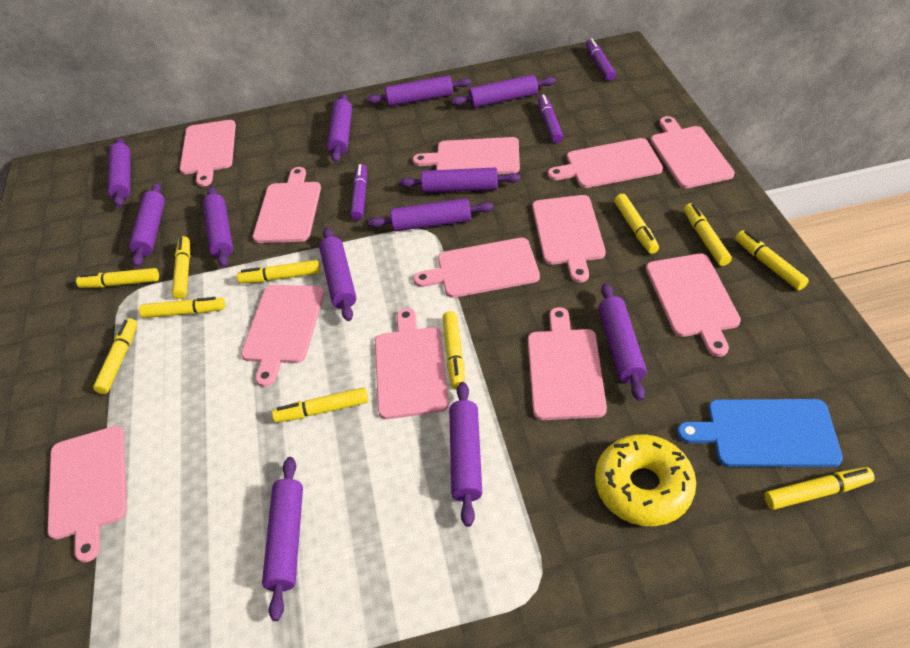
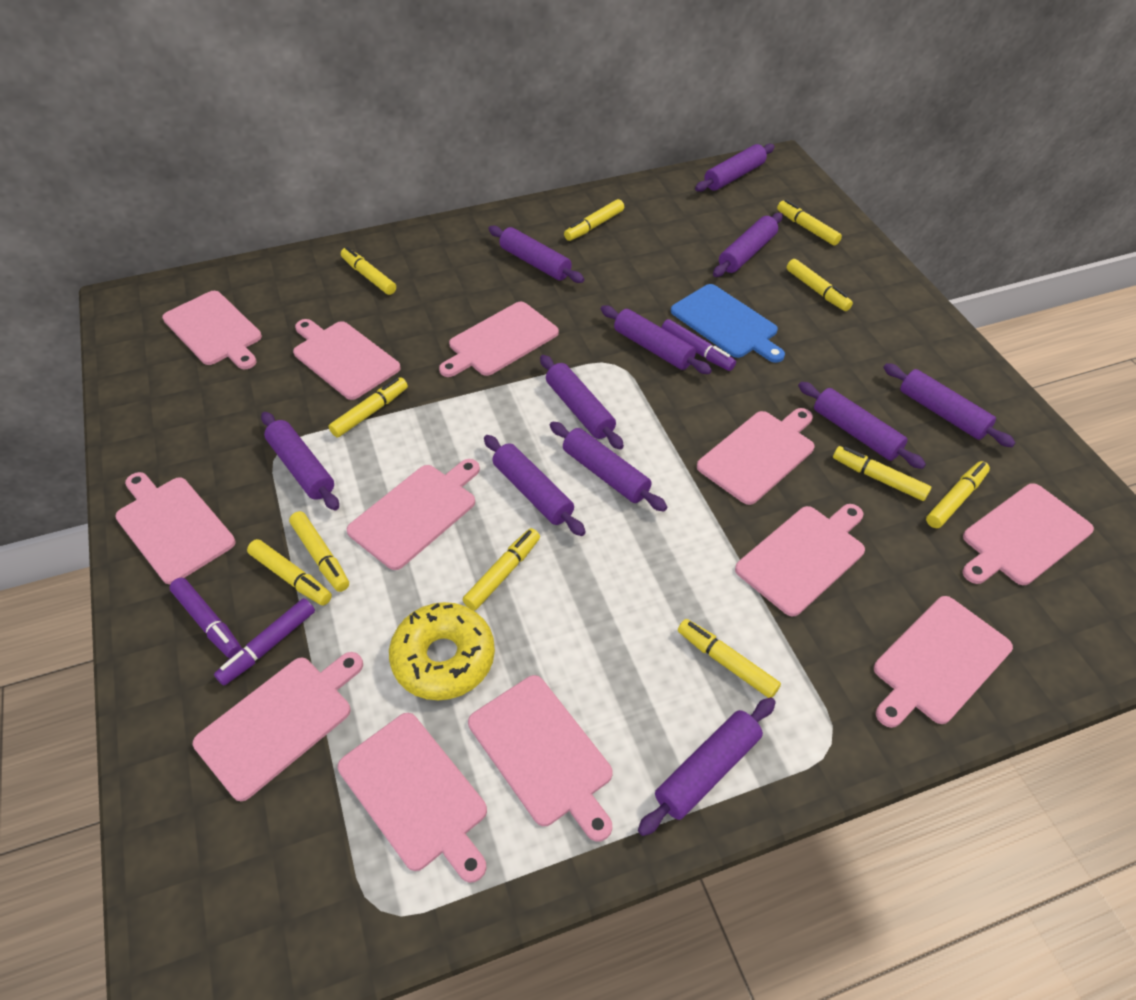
purple rolling pin: 12 -> 11

